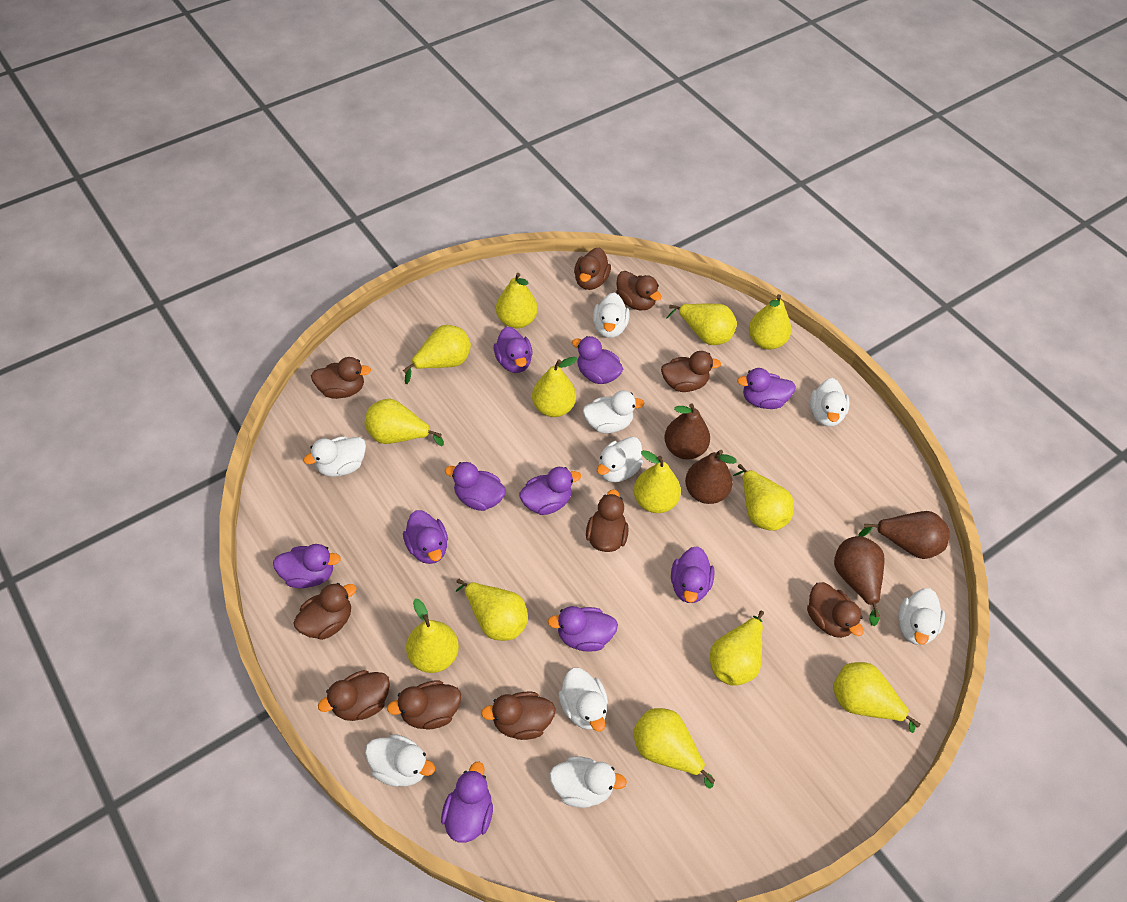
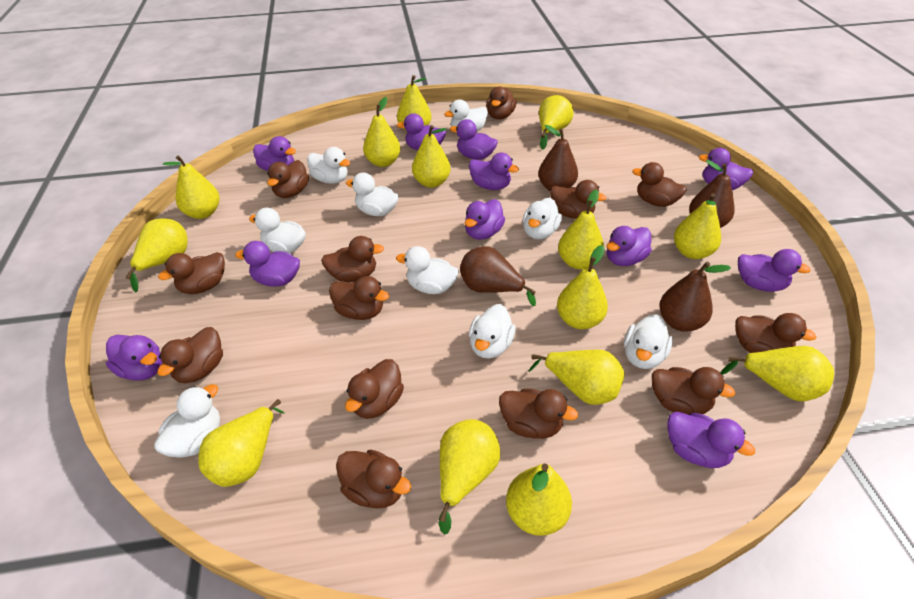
brown duck: 10 -> 13
purple duck: 10 -> 11
yellow pear: 13 -> 14

